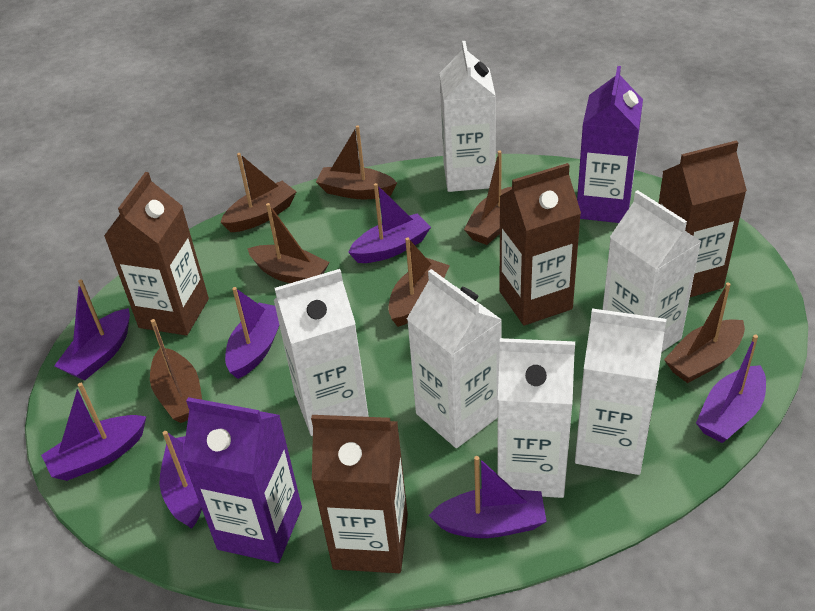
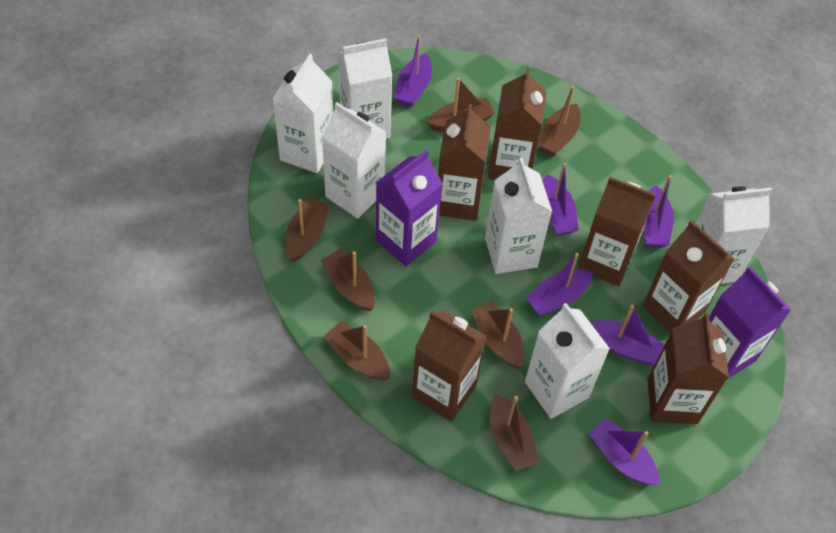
brown carton: 4 -> 6
purple boat: 7 -> 6

